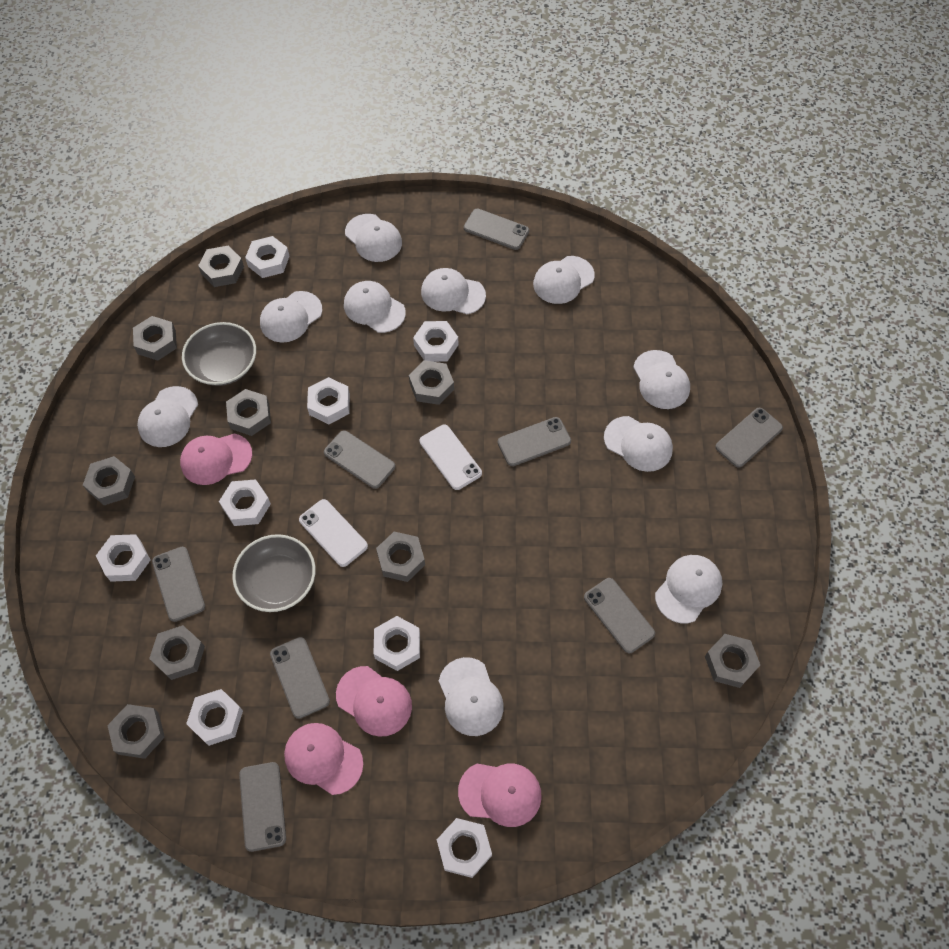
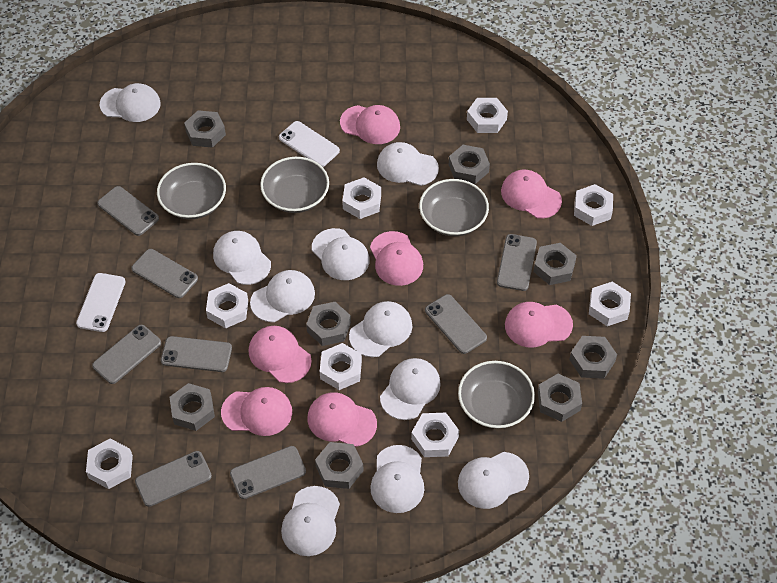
grey bowl: 2 -> 4
grey nut: 9 -> 8
pink cap: 4 -> 7

